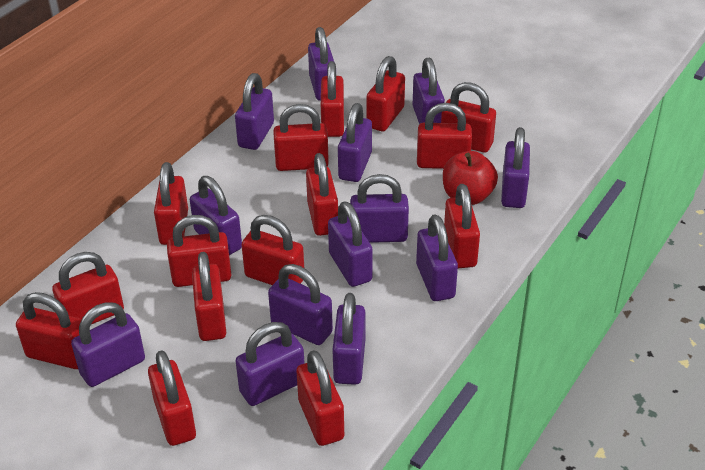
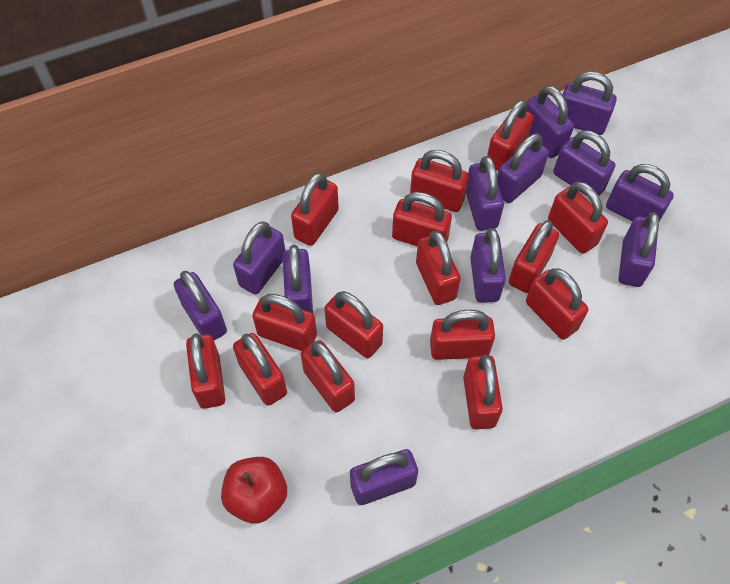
purple padlock: 13 -> 12

